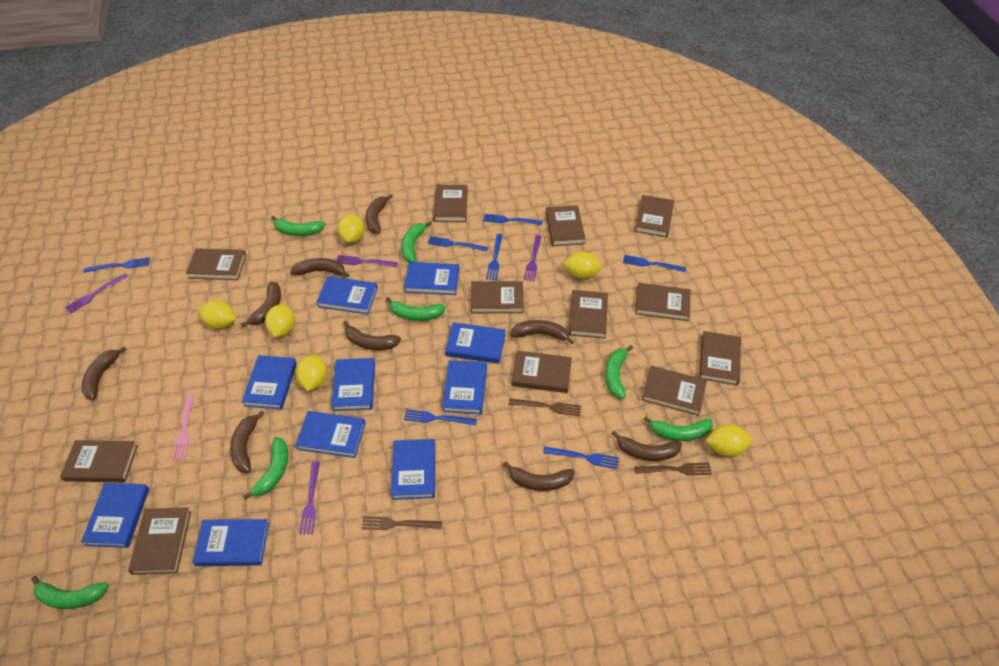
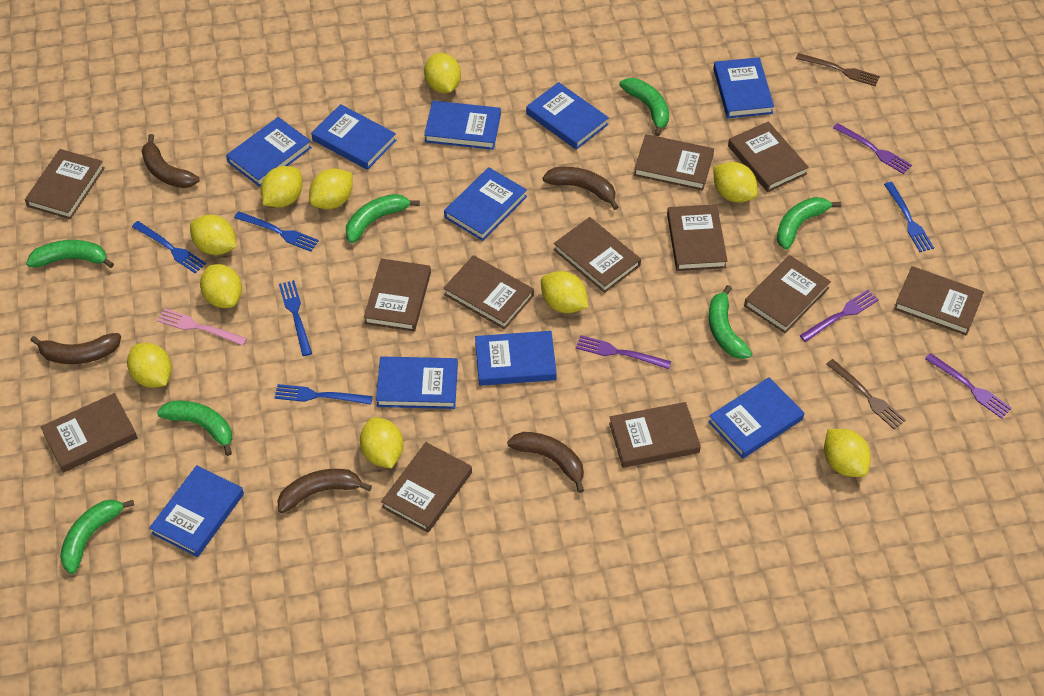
blue fork: 7 -> 5
brown banana: 9 -> 5
brown fork: 3 -> 2
yellow lemon: 6 -> 10

